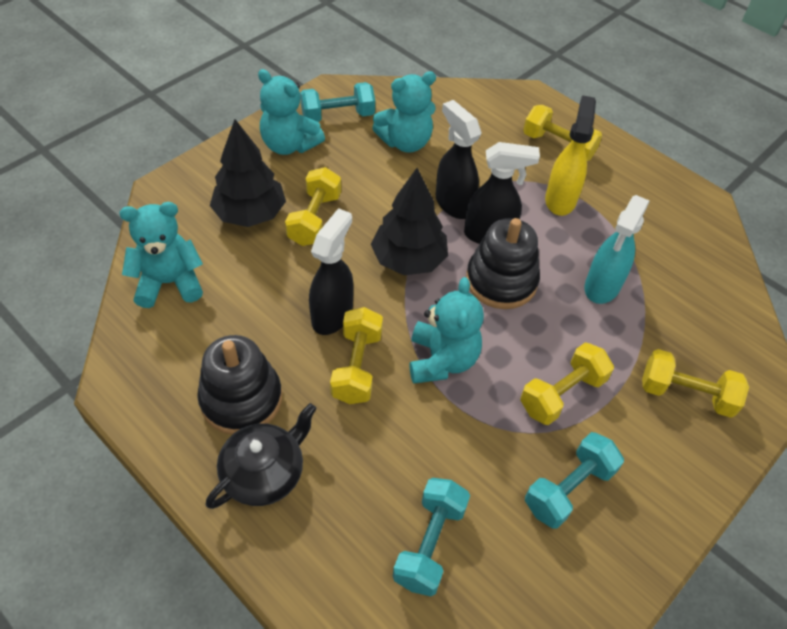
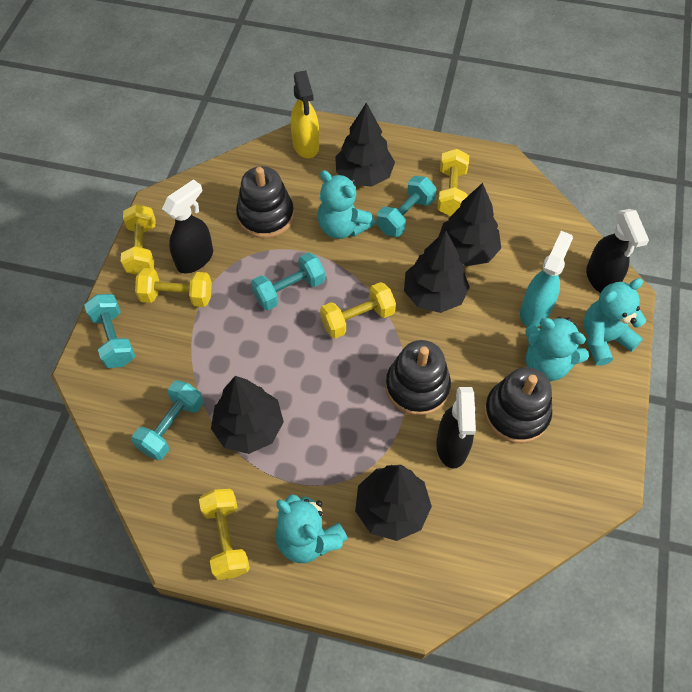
black stacking toy: 2 -> 3
black teapot: 1 -> 0
black tree: 2 -> 5
turquoise dumbbell: 3 -> 4

